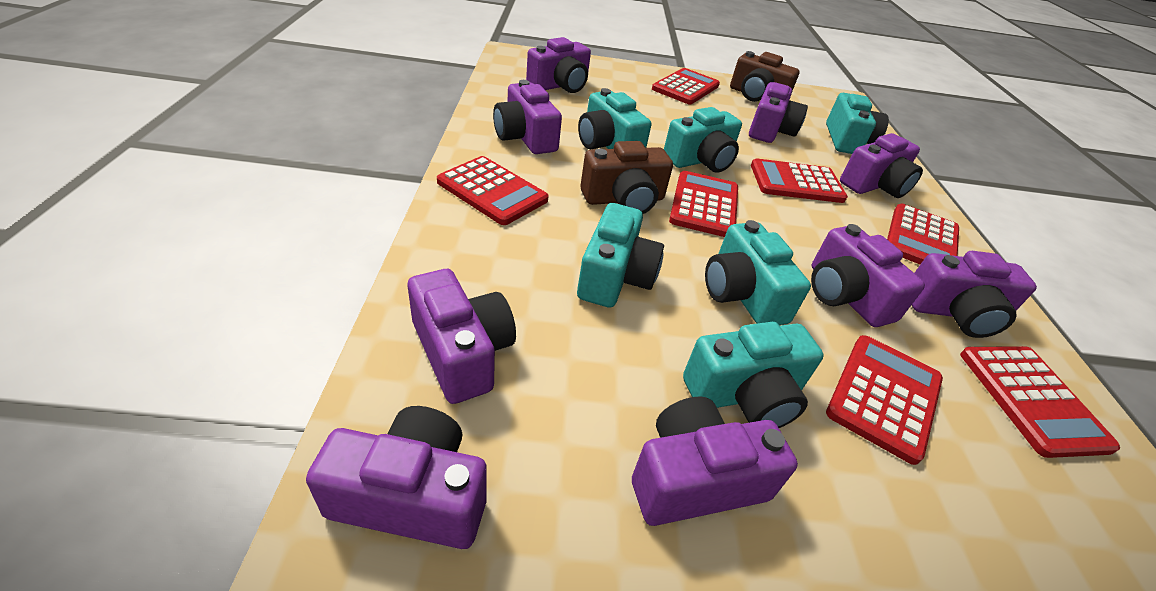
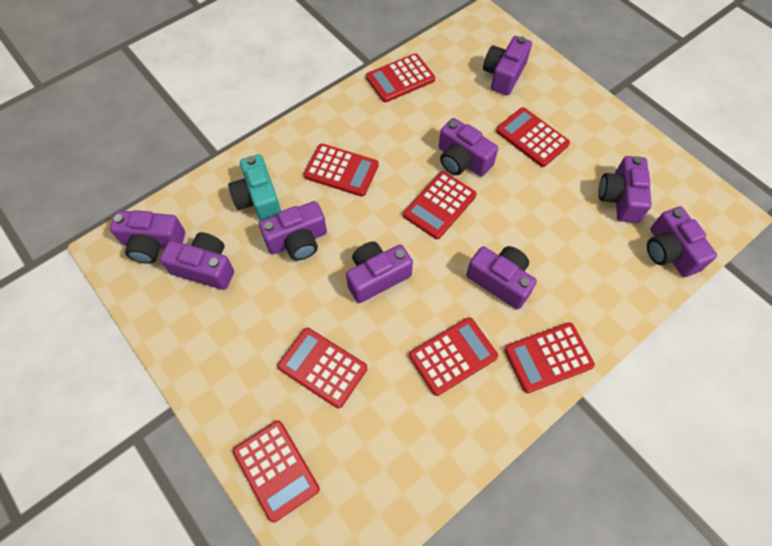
brown camera: 2 -> 0
red calculator: 7 -> 8
turquoise camera: 6 -> 1

